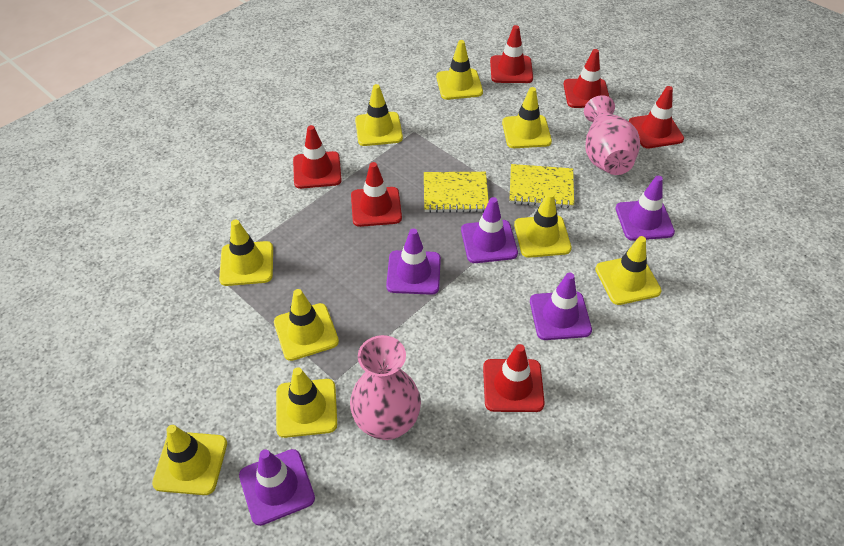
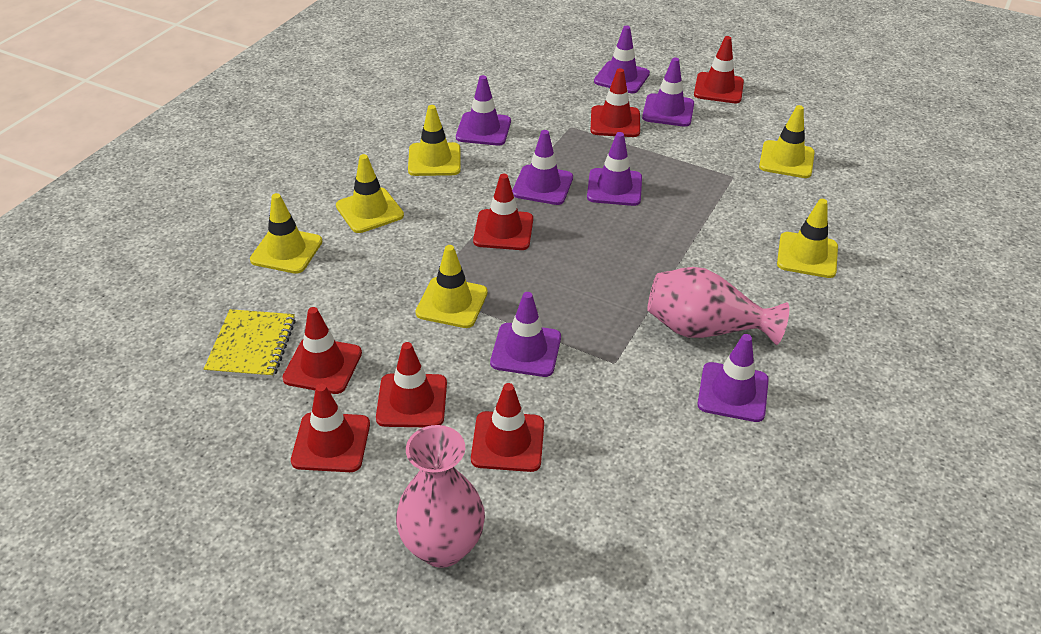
purple traffic cone: 5 -> 7
red traffic cone: 6 -> 7
yellow notebook: 2 -> 1
yellow traffic cone: 9 -> 6

